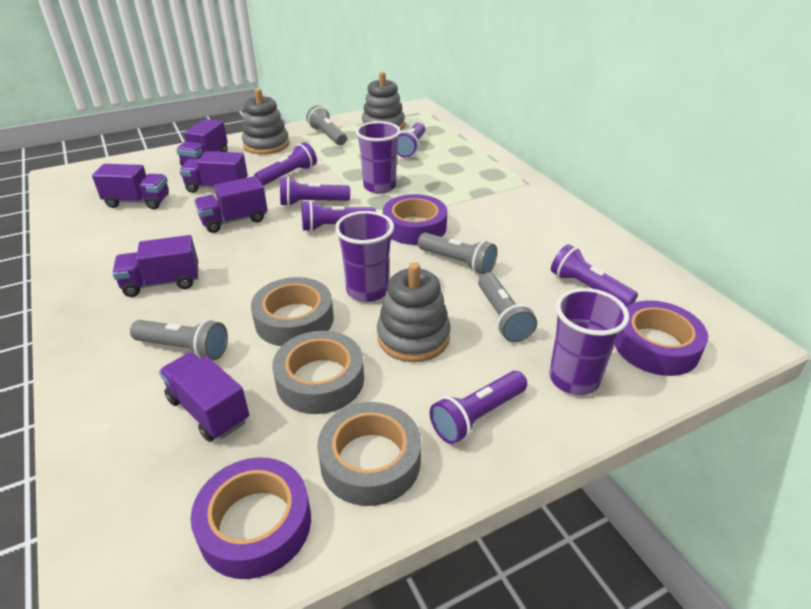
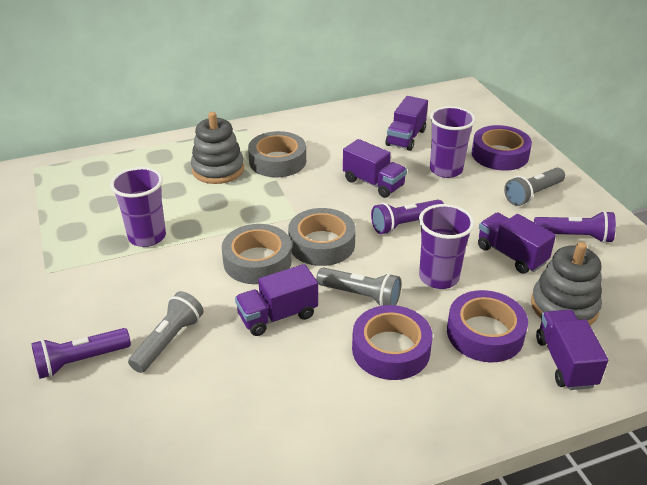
grey flashlight: 4 -> 3
grey stacking toy: 3 -> 2
purple flashlight: 6 -> 3
purple truck: 6 -> 5

